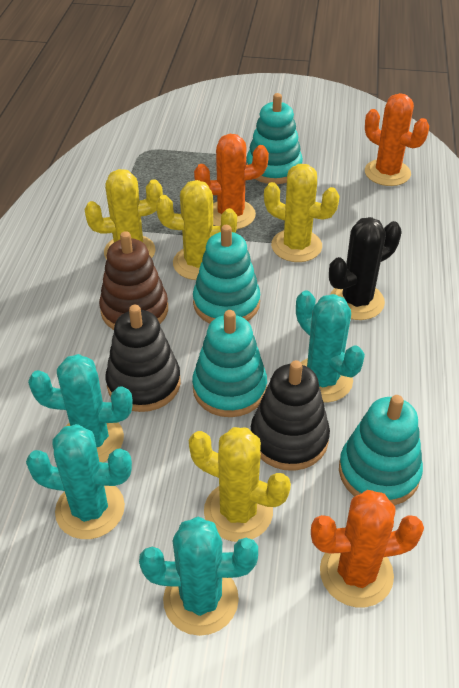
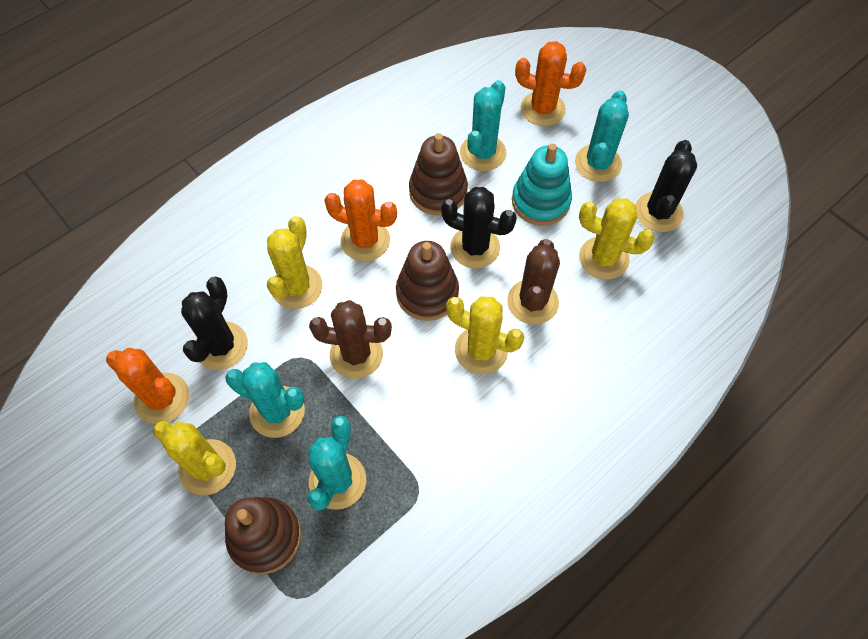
black cactus: 1 -> 3
black stacking toy: 2 -> 0
brown cactus: 0 -> 2
brown stacking toy: 1 -> 3
turquoise stacking toy: 4 -> 1

